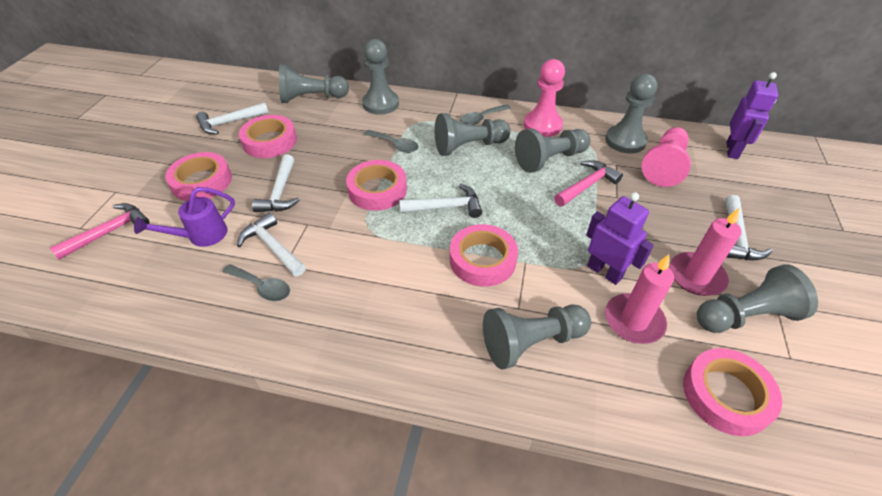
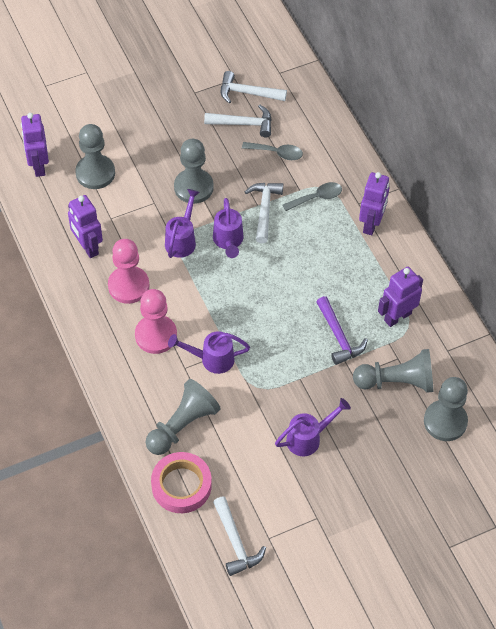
grey pawn: 7 -> 5
grey spoon: 3 -> 2
pink candle: 2 -> 0
pink hammer: 2 -> 0
pink tape: 5 -> 1
purple hammer: 0 -> 1
purple robot: 2 -> 4
purple watering can: 1 -> 4
white hammer: 5 -> 4

